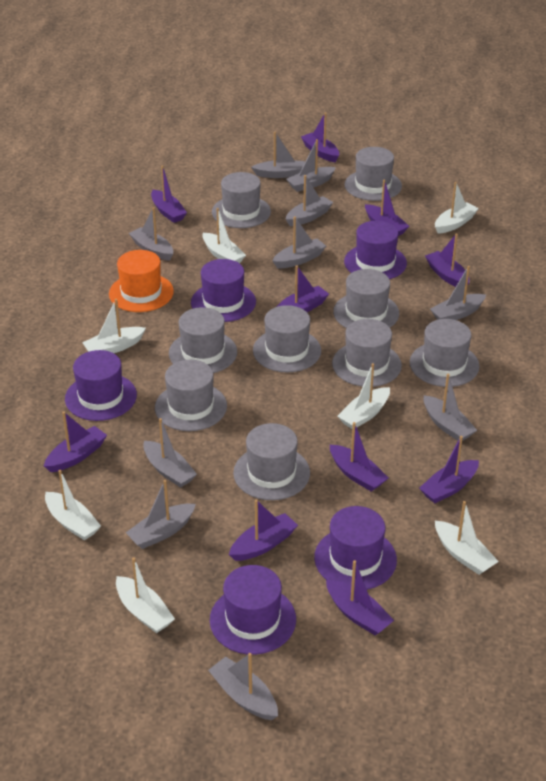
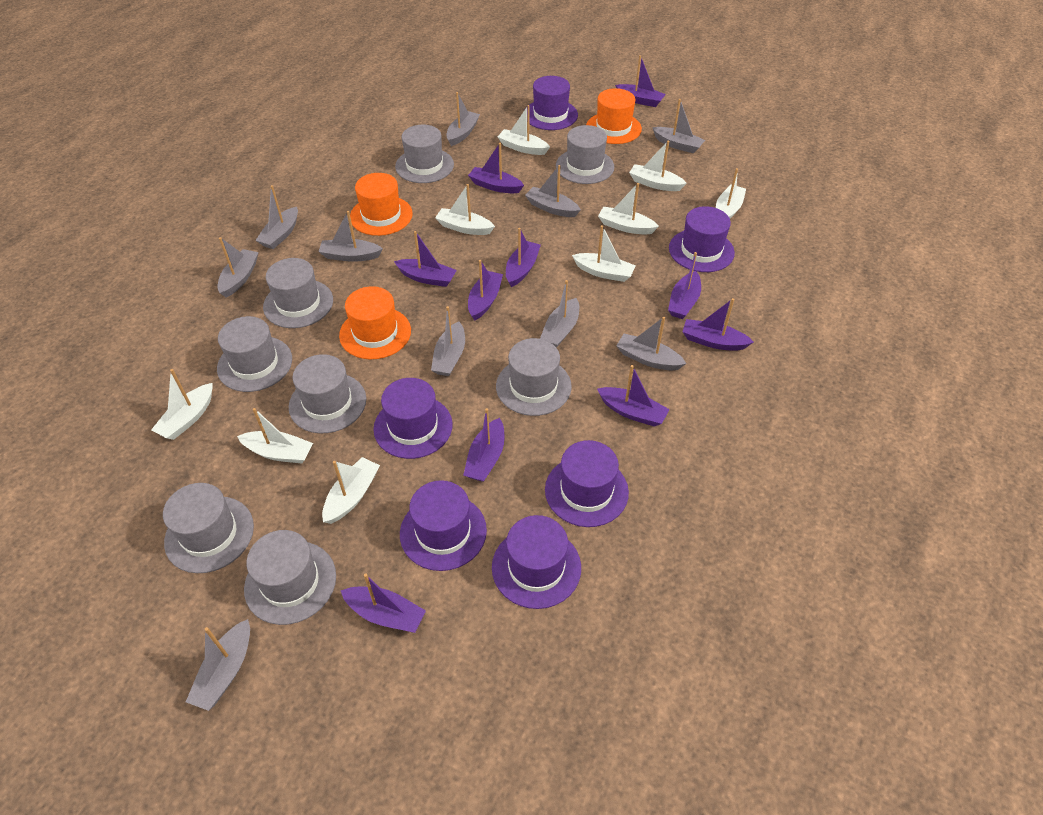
grey hat: 9 -> 8
orange hat: 1 -> 3
purple hat: 5 -> 6
white boat: 7 -> 9

